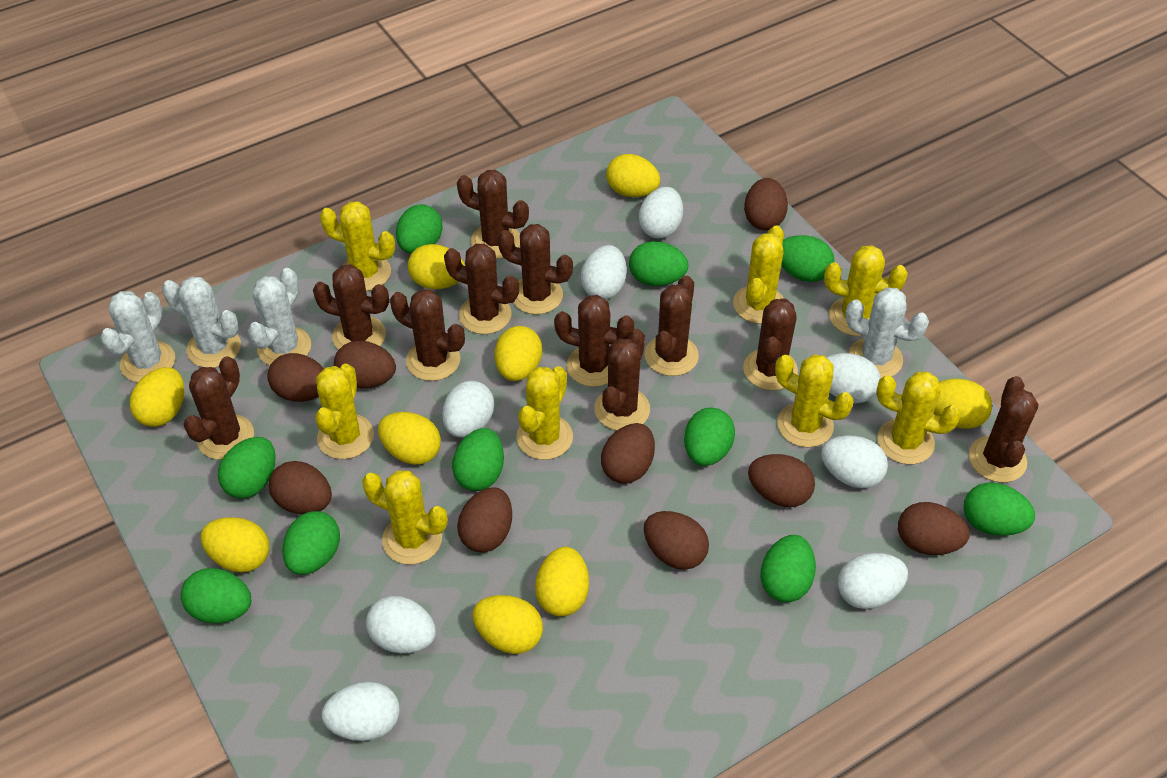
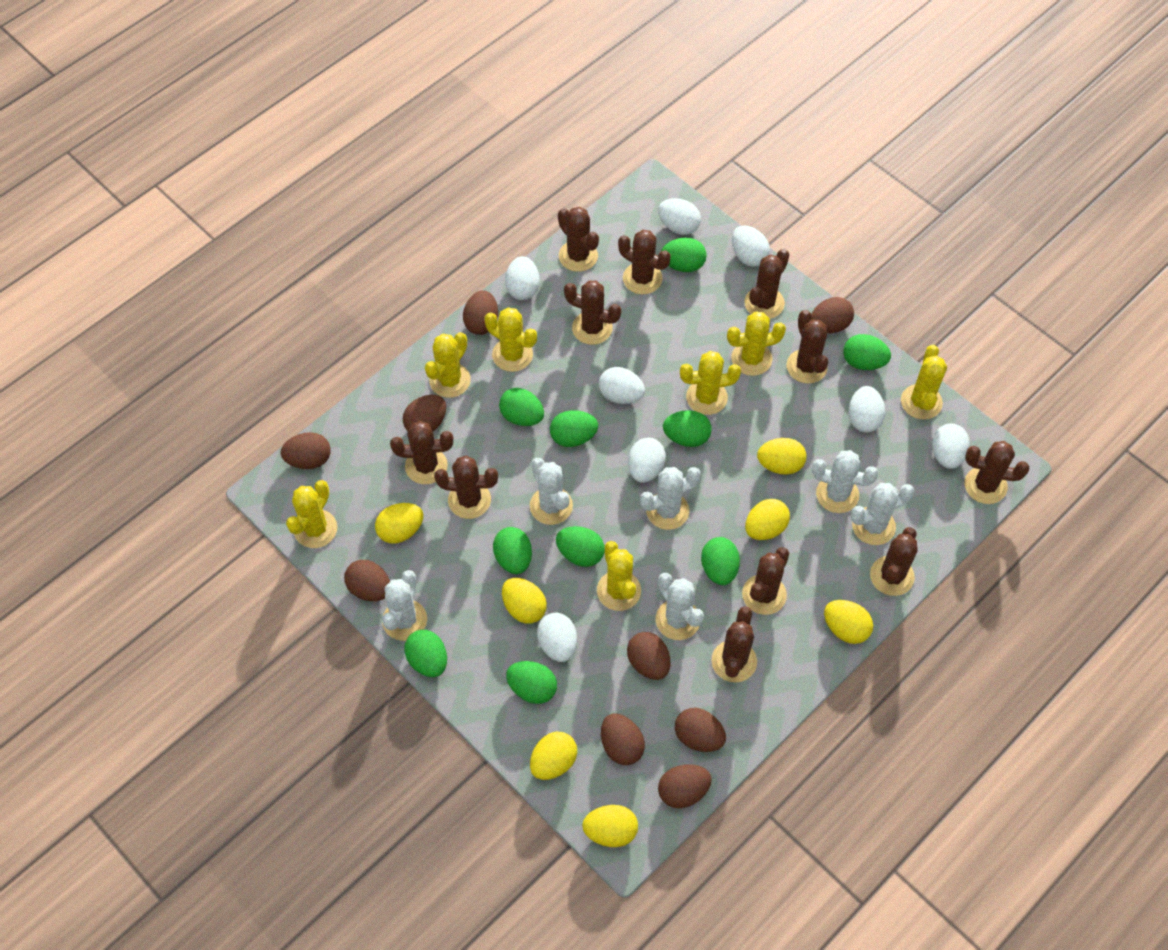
white cactus: 4 -> 6
yellow cactus: 8 -> 7
yellow egg: 9 -> 7

